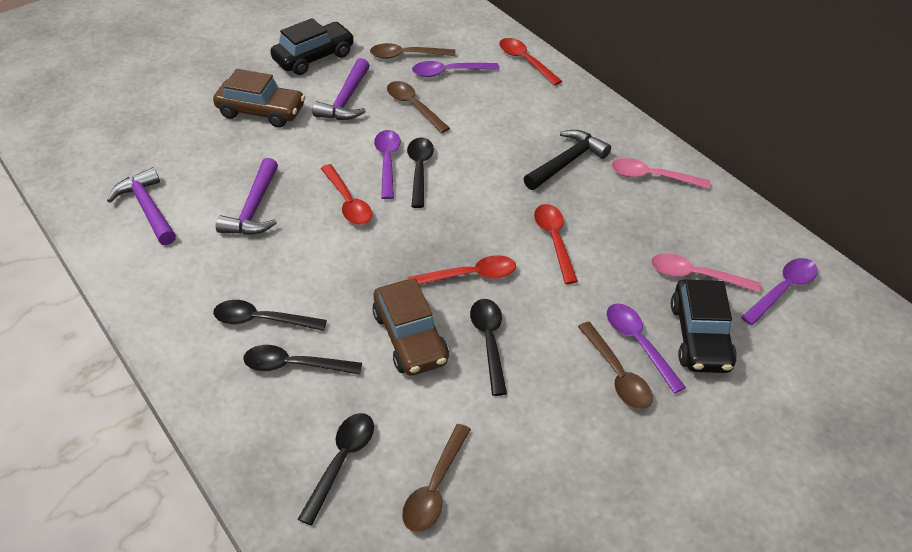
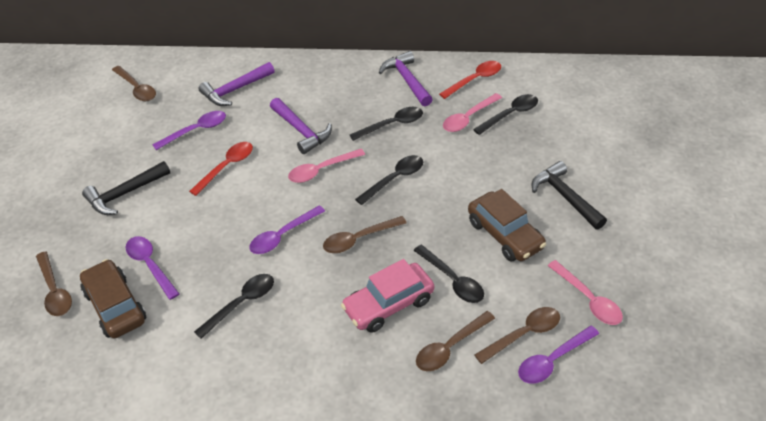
black car: 2 -> 0
black hammer: 1 -> 2
brown spoon: 4 -> 5
pink car: 0 -> 1
pink spoon: 2 -> 3
red spoon: 4 -> 2

